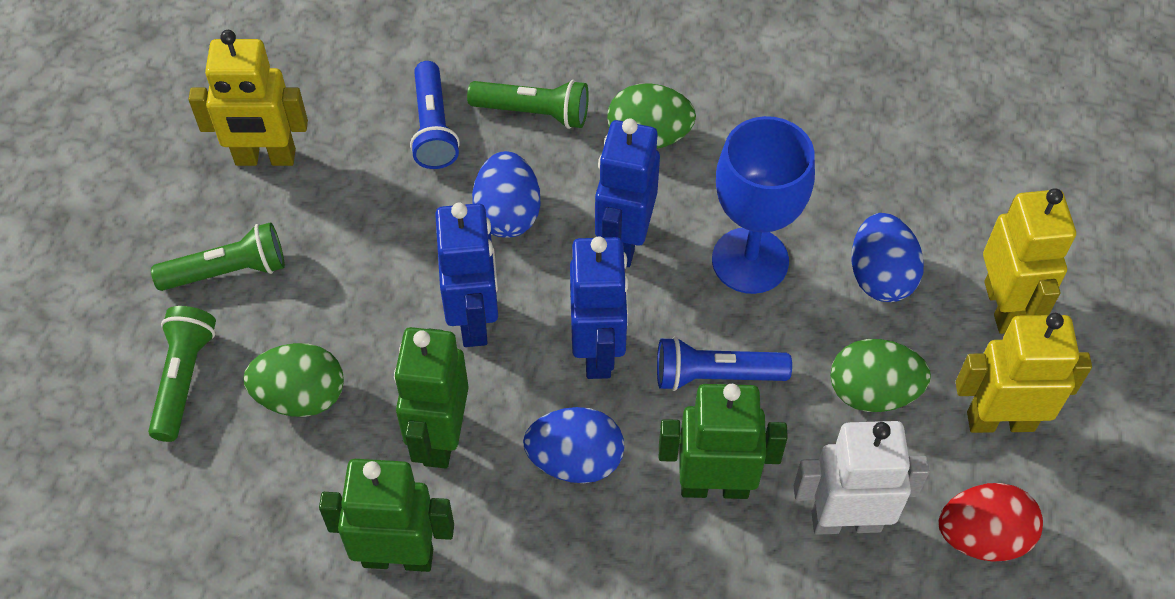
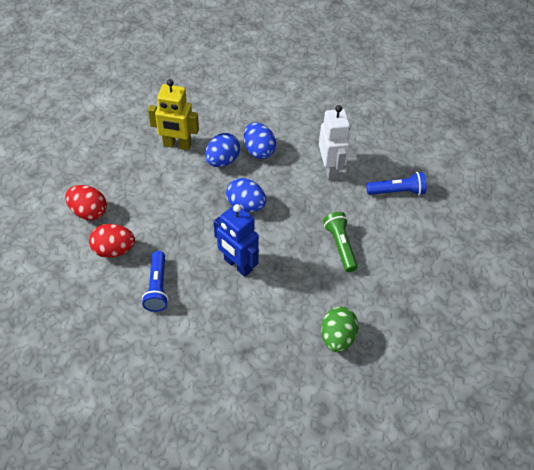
blue goblet: 1 -> 0
blue robot: 3 -> 1
green egg: 3 -> 1
green flashlight: 3 -> 1
green robot: 3 -> 0
red egg: 1 -> 2
yellow robot: 3 -> 1

